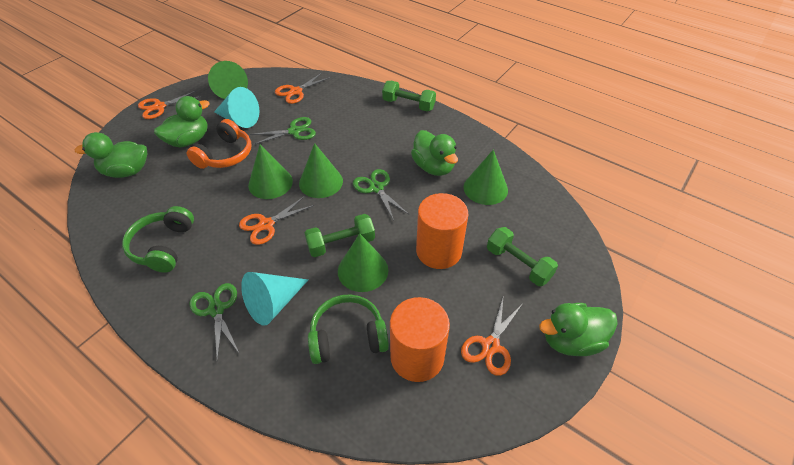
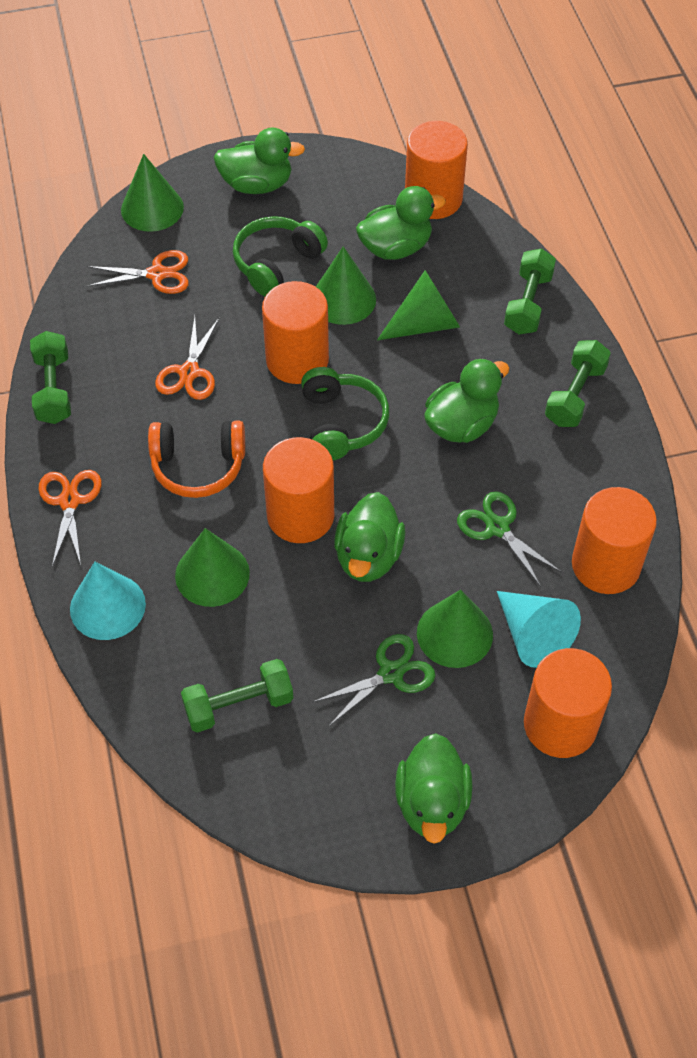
green duck: 4 -> 5
green dumbbell: 3 -> 4
green scissors: 3 -> 2
orange cylinder: 2 -> 5
orange scissors: 4 -> 3

